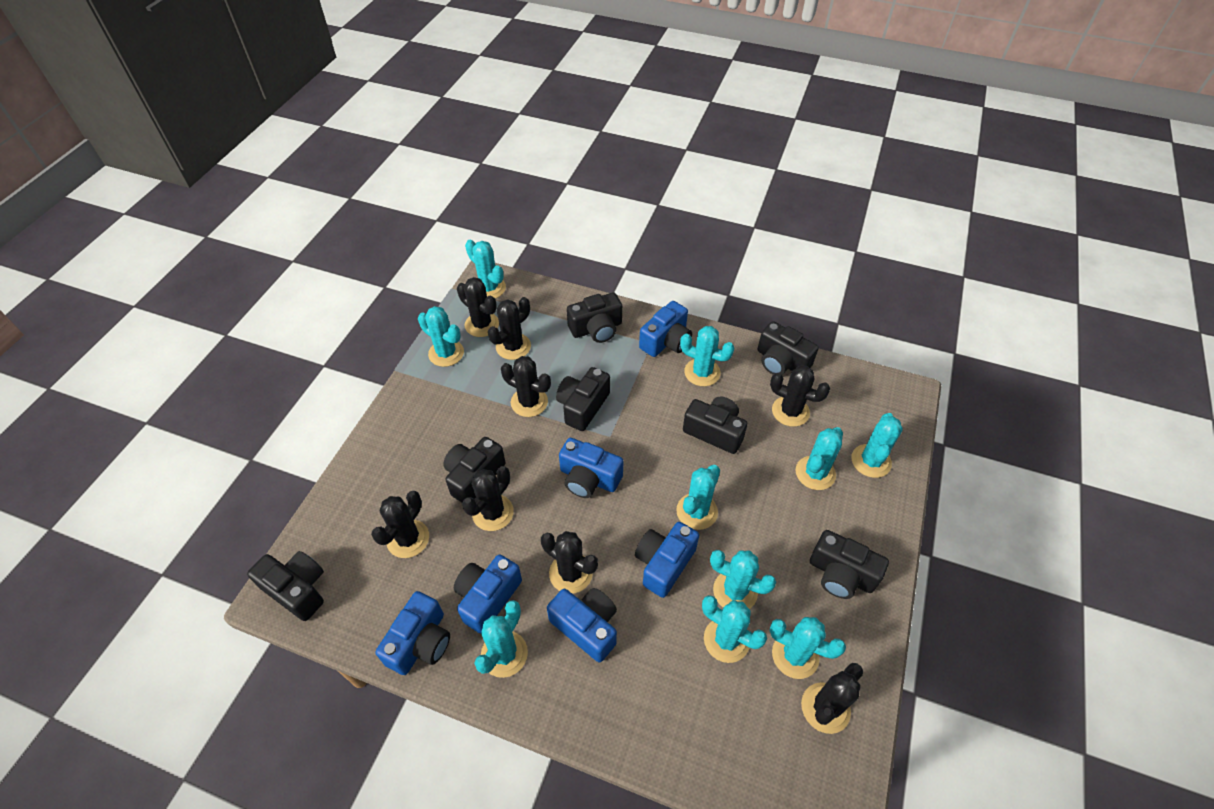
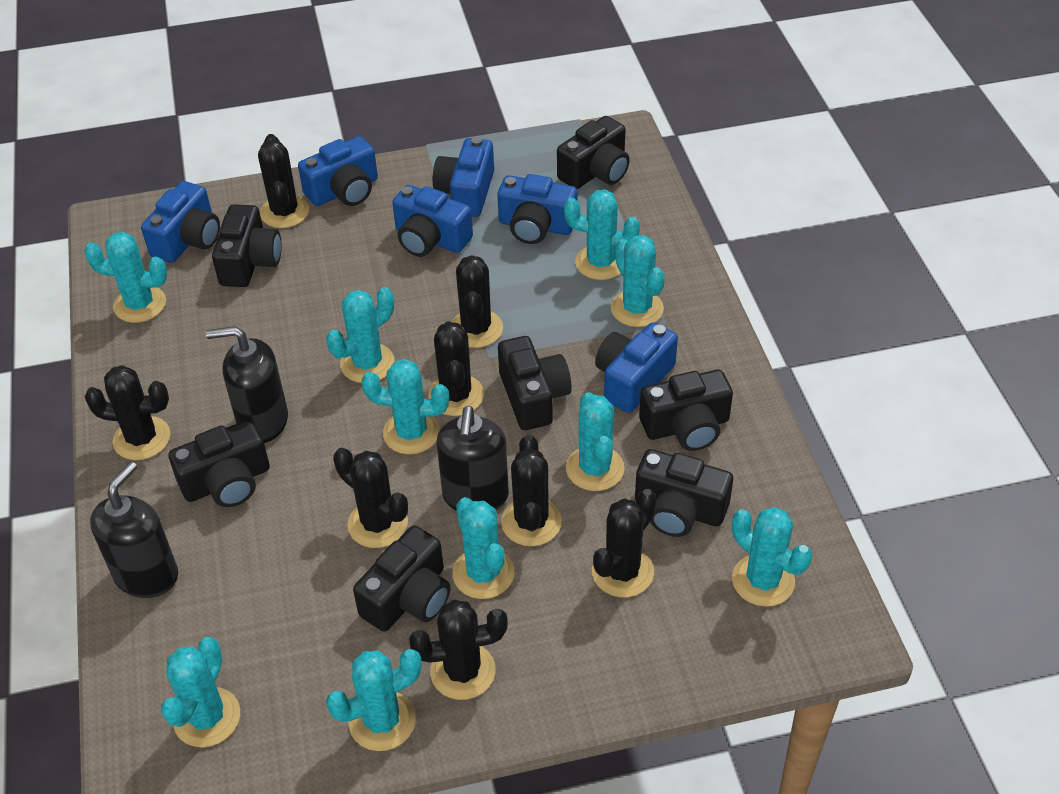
black soap dispenser: 0 -> 3

